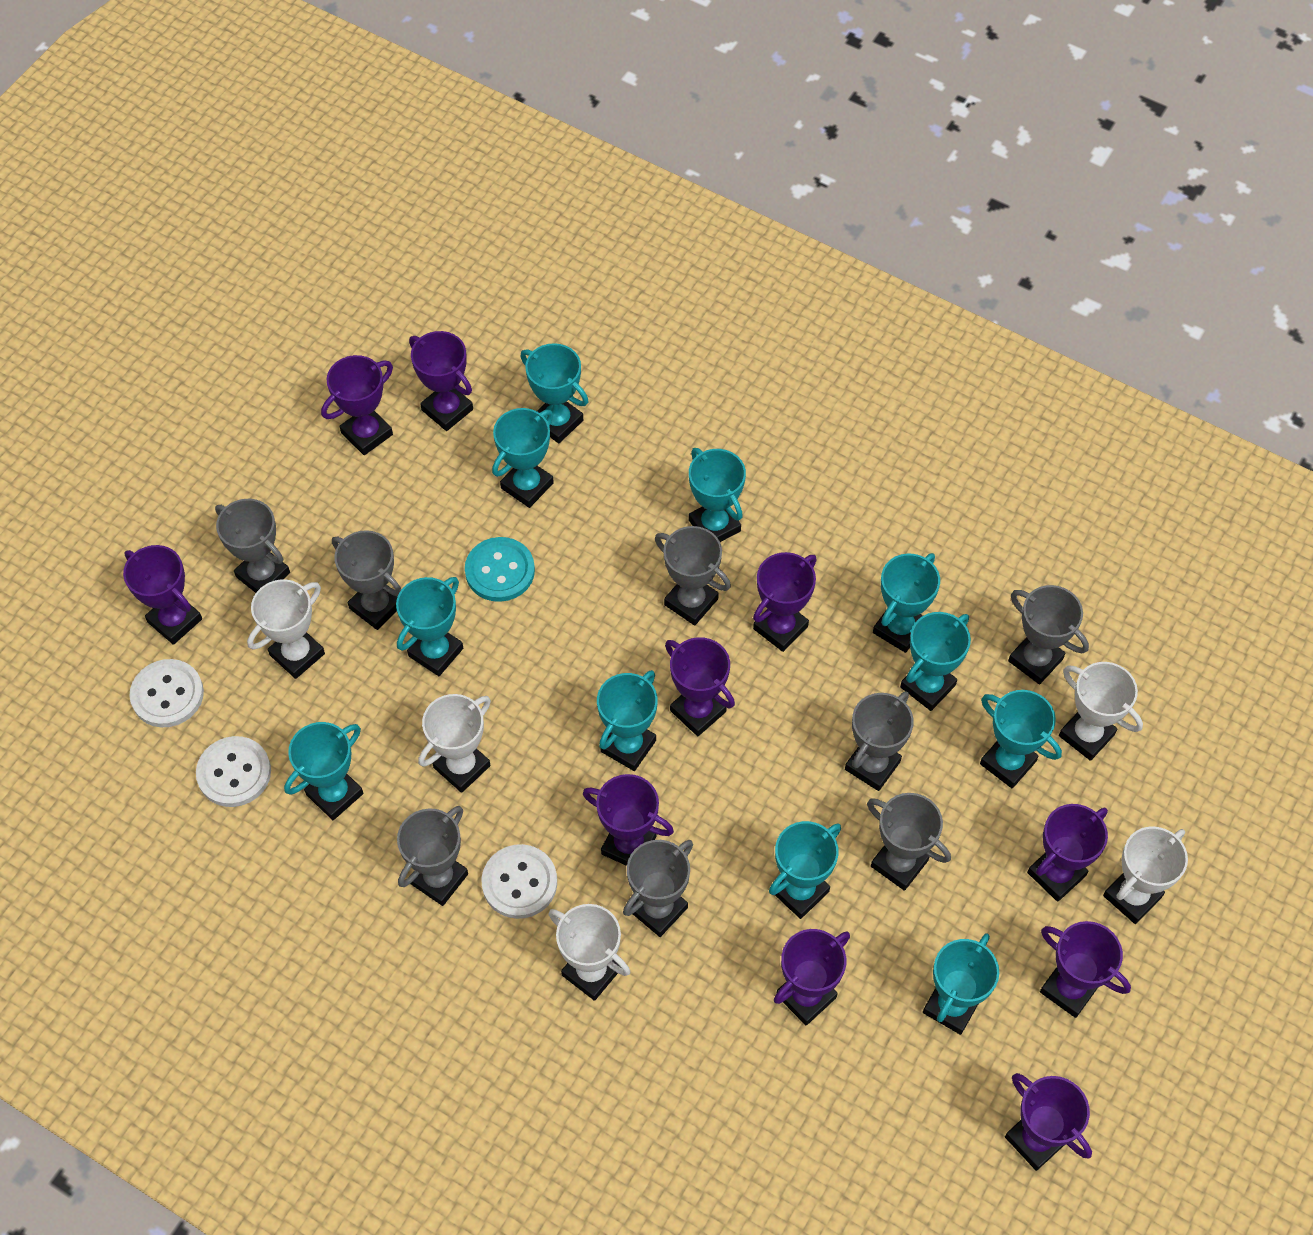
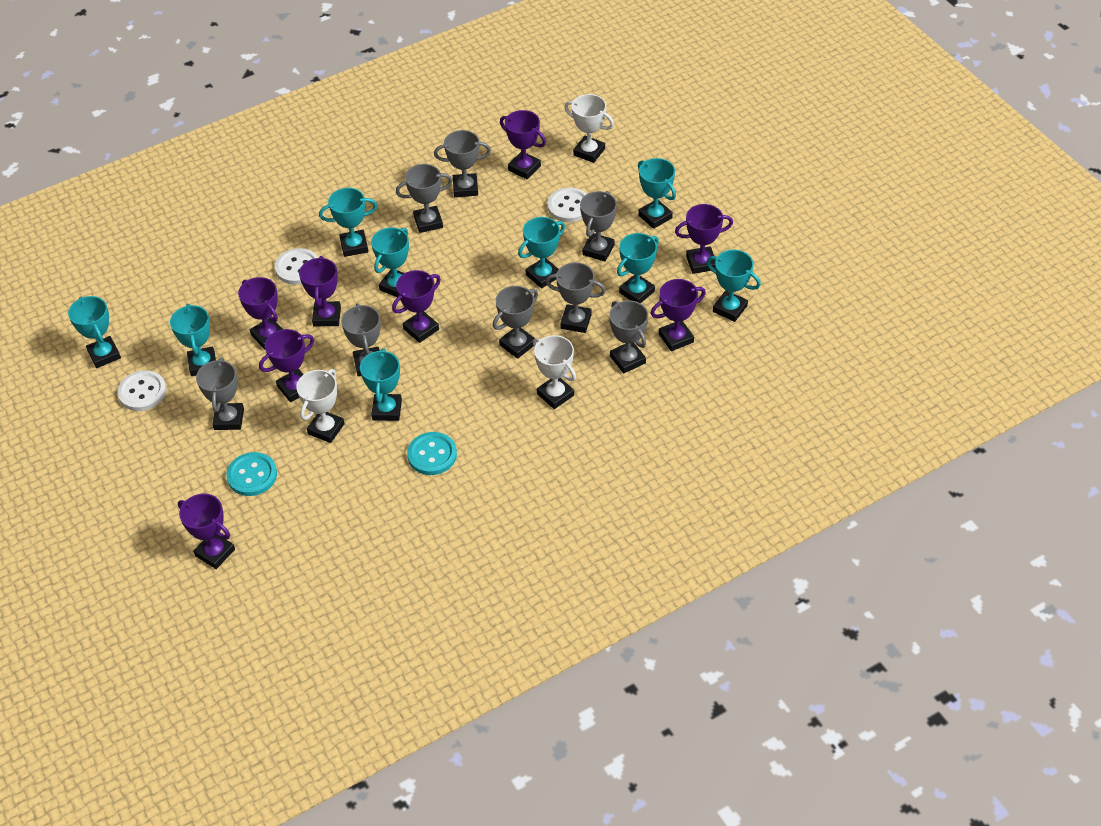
purple trophy: 10 -> 8
turquoise button: 1 -> 2
turquoise trophy: 11 -> 9
white trophy: 5 -> 3

